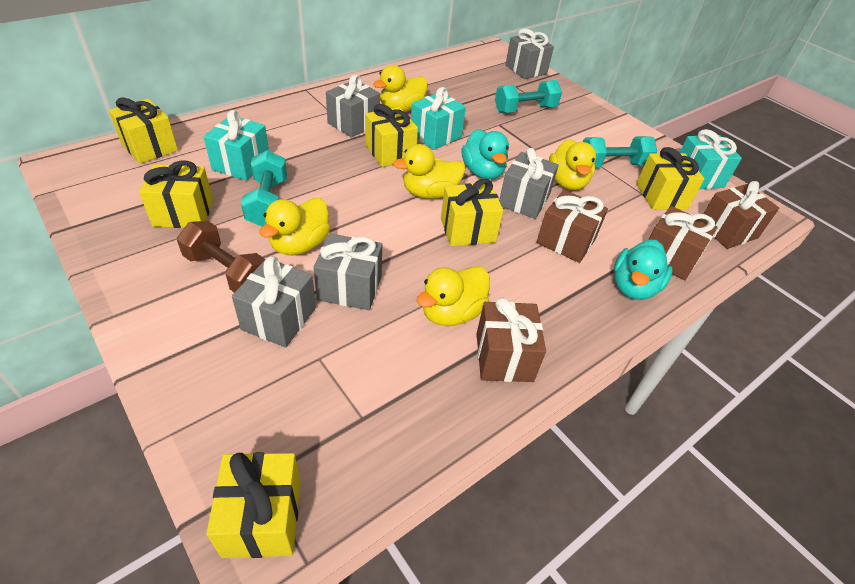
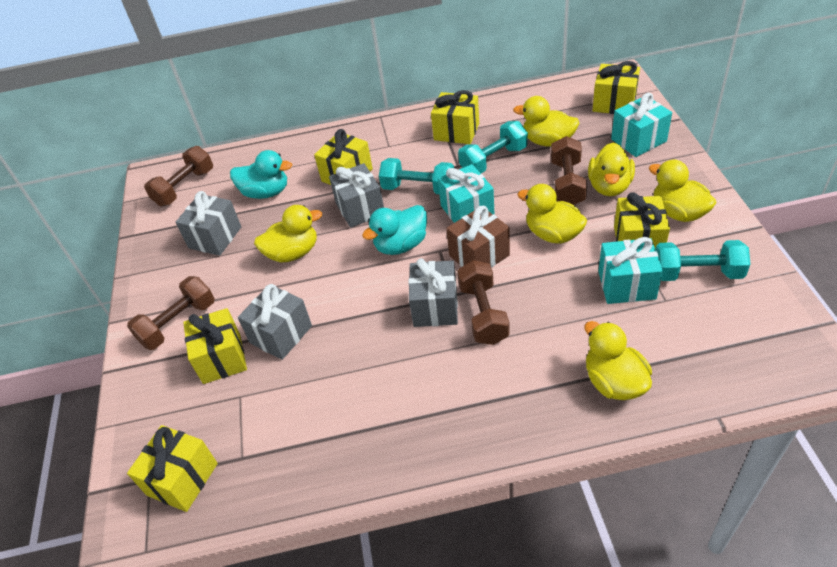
brown dumbbell: 1 -> 4
brown gift: 4 -> 1
grey gift: 5 -> 4
yellow duck: 5 -> 6

